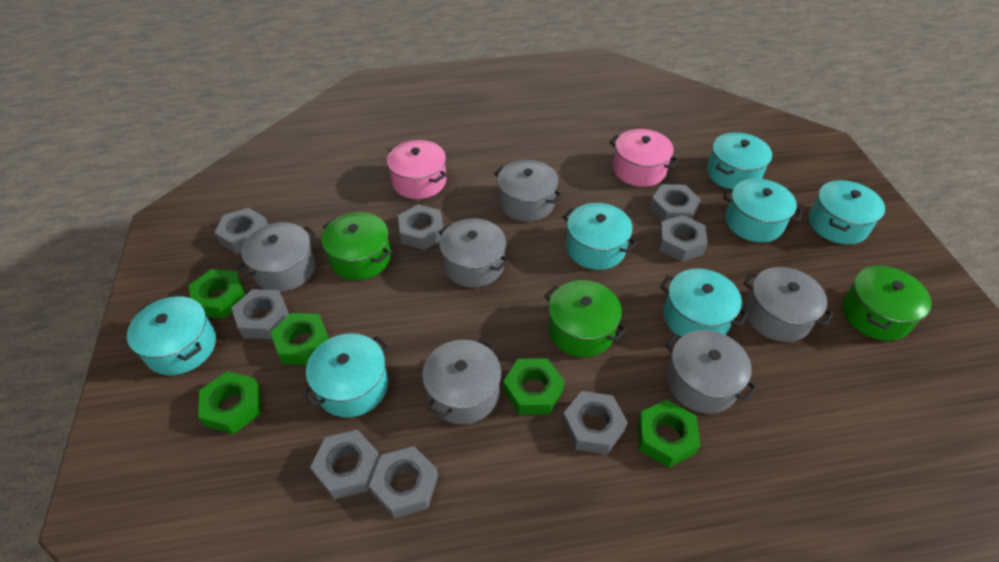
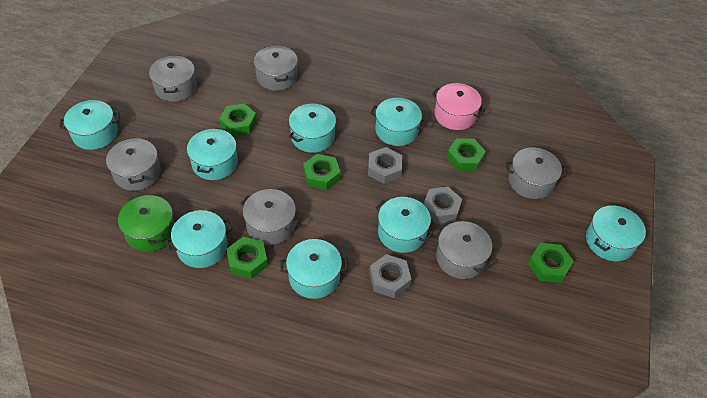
green pot: 3 -> 1
grey nut: 8 -> 3
pink pot: 2 -> 1
turquoise pot: 7 -> 8

